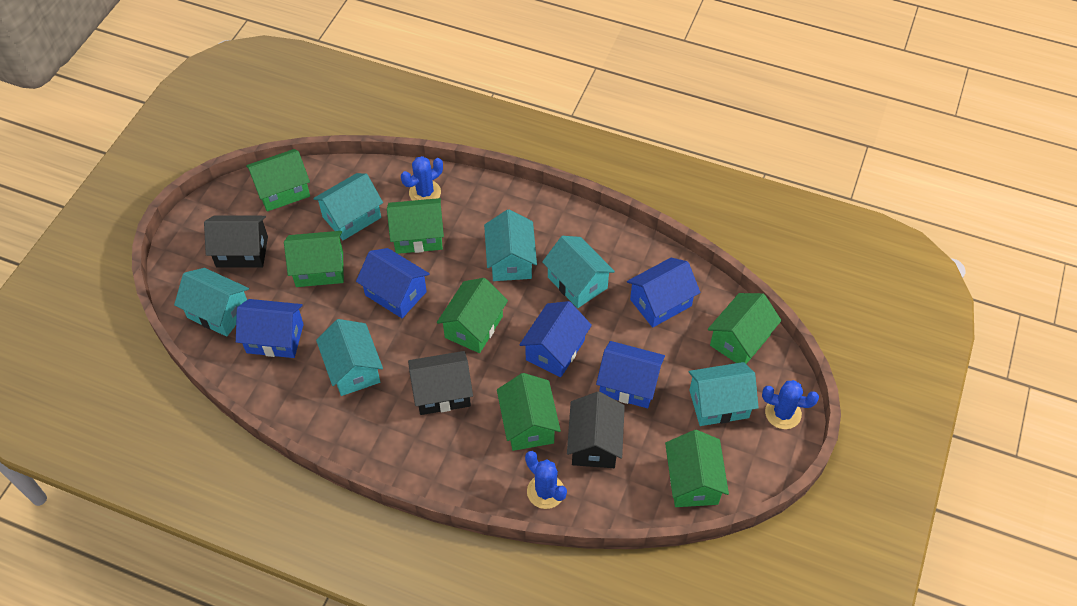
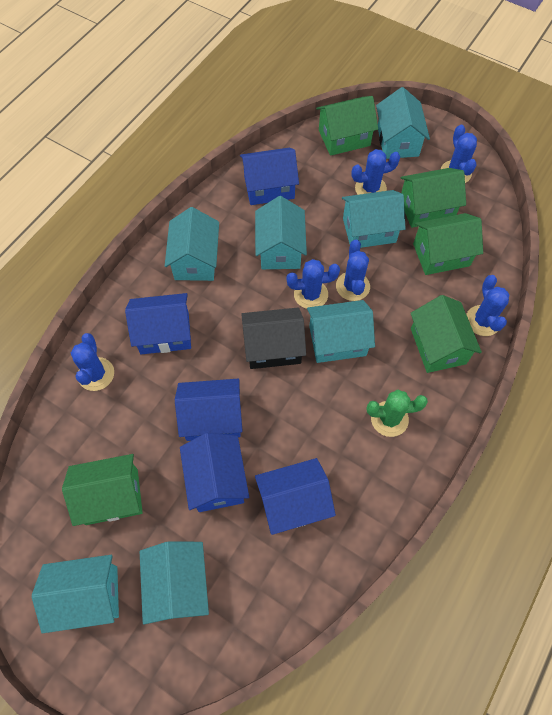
black house: 3 -> 1
blue cactus: 3 -> 6
green cactus: 0 -> 1
green house: 7 -> 5
turquoise house: 6 -> 7

